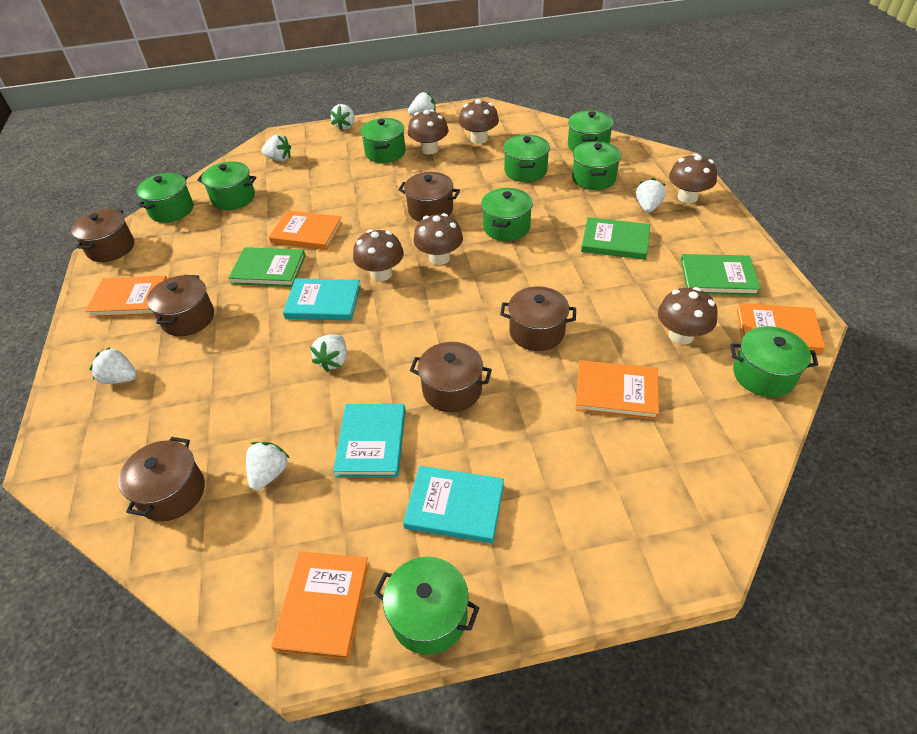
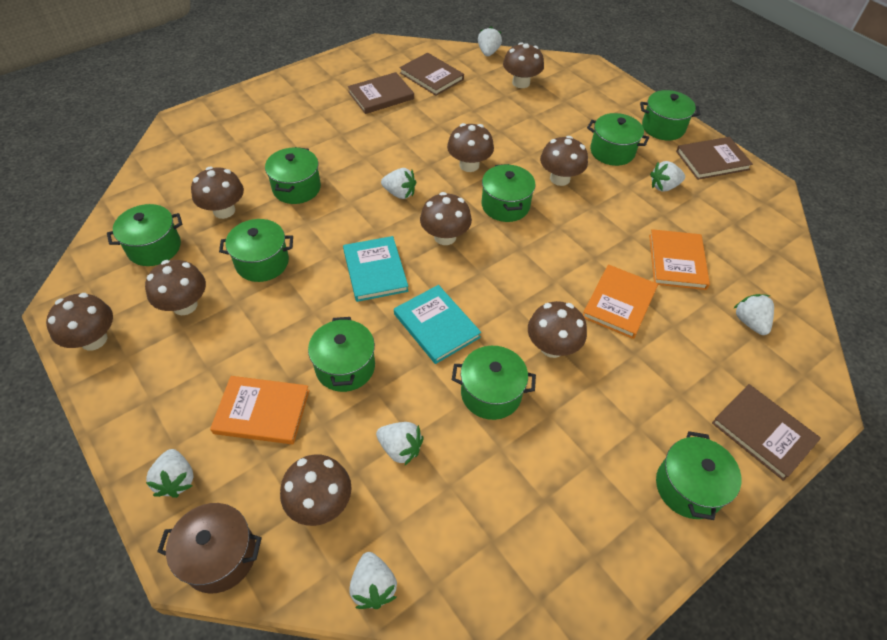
brown book: 0 -> 4
brown mushroom: 6 -> 9
brown pot: 6 -> 1
green book: 3 -> 0
orange book: 5 -> 3
turquoise book: 3 -> 2

